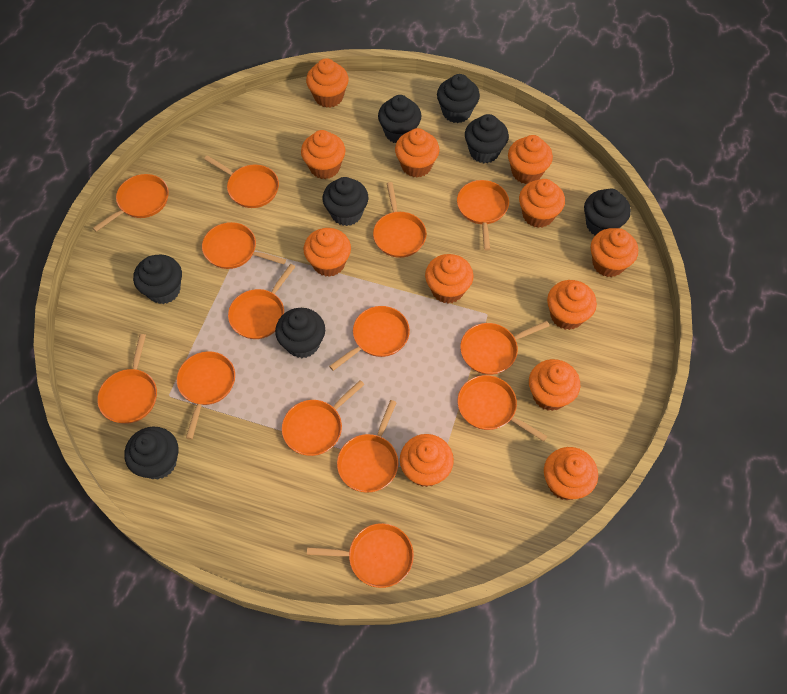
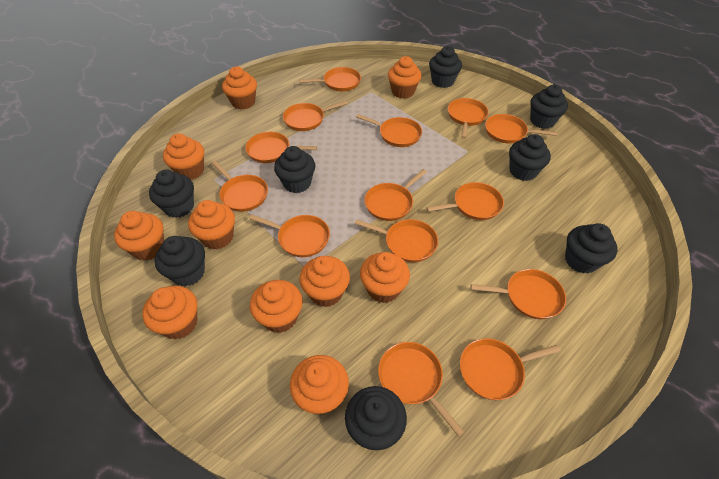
orange cupcake: 12 -> 10

